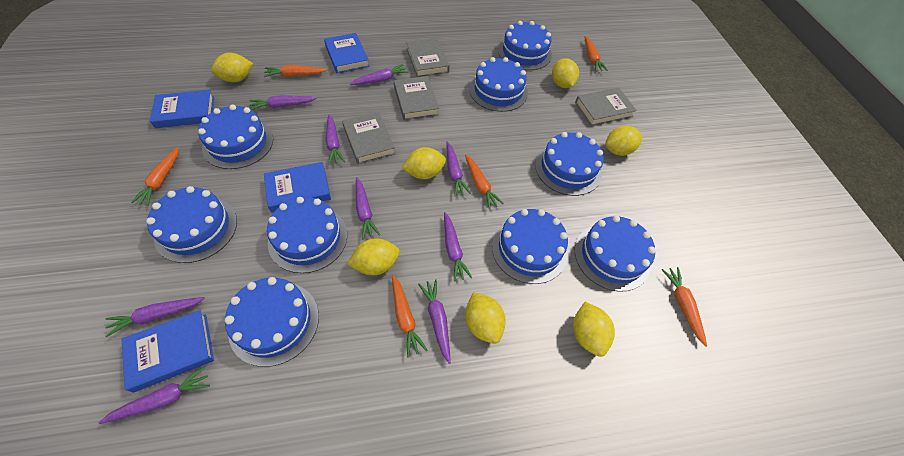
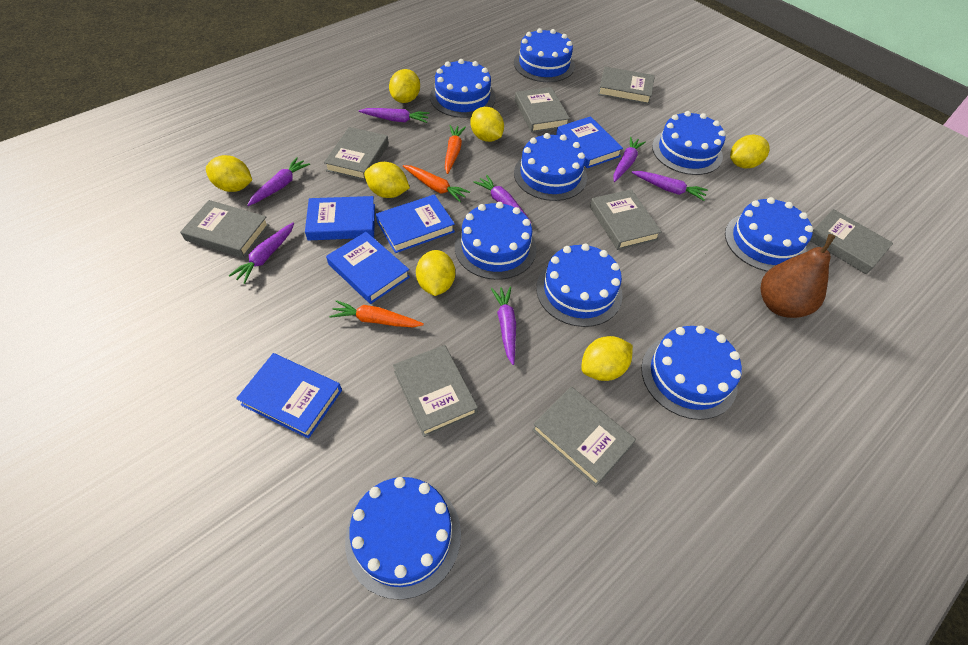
blue book: 4 -> 5
brown pear: 0 -> 1
grey book: 4 -> 8
orange carrot: 6 -> 3
purple carrot: 9 -> 7

